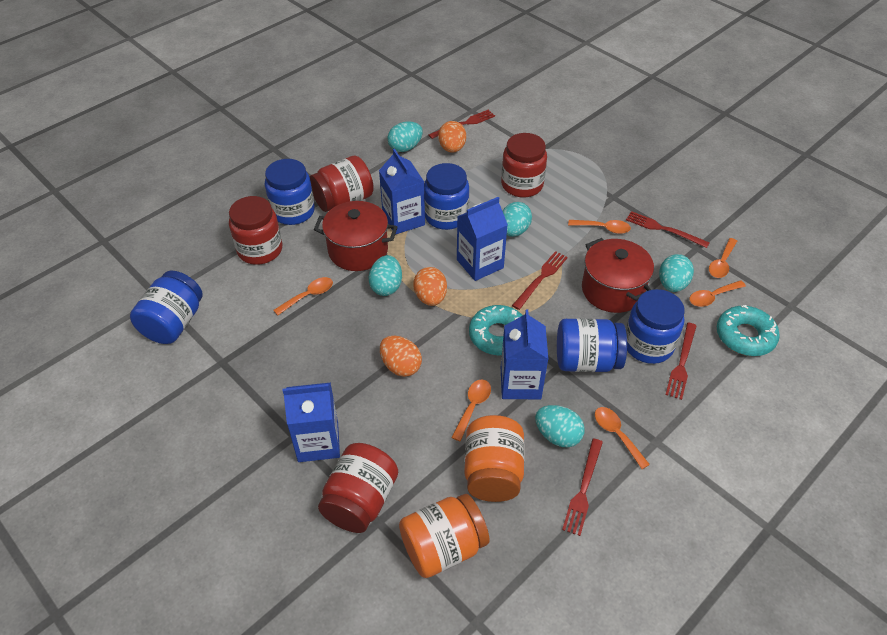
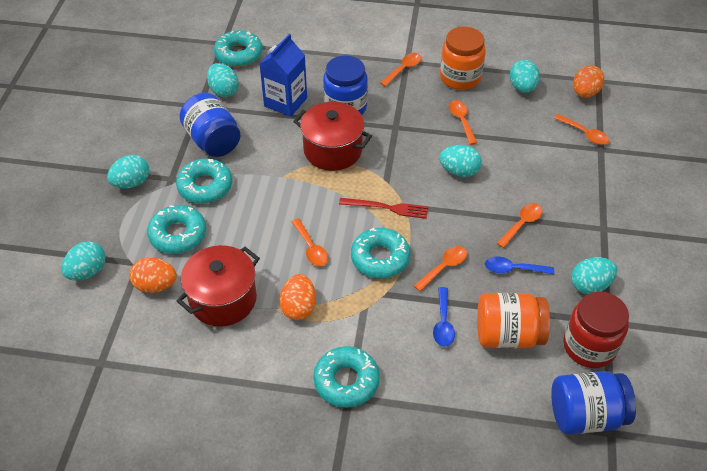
blue carton: 4 -> 1
blue jar: 5 -> 3
blue spoon: 0 -> 2
red fork: 5 -> 1
red jar: 4 -> 1
turquoise donut: 2 -> 5
turquoise egg: 5 -> 6

